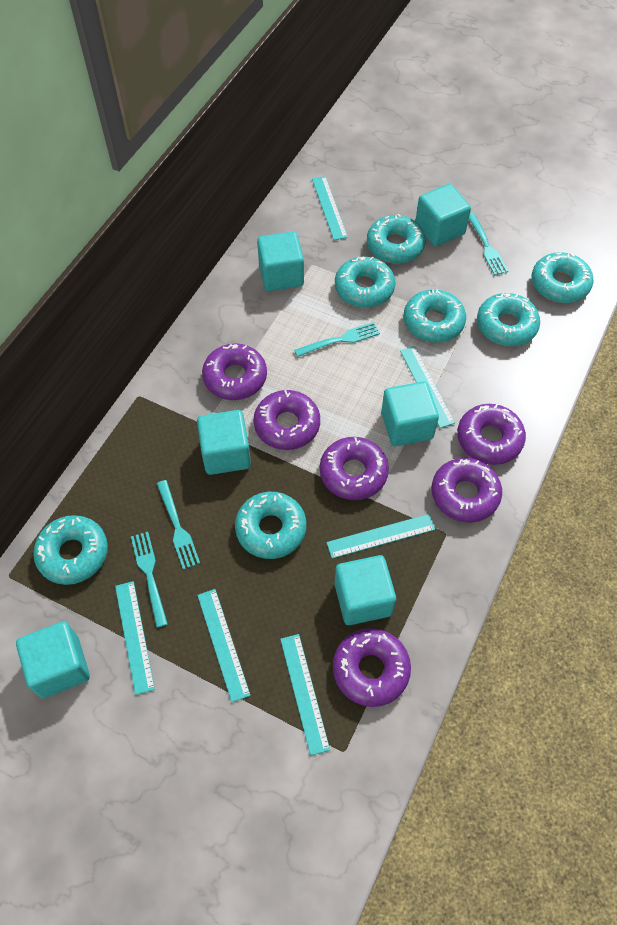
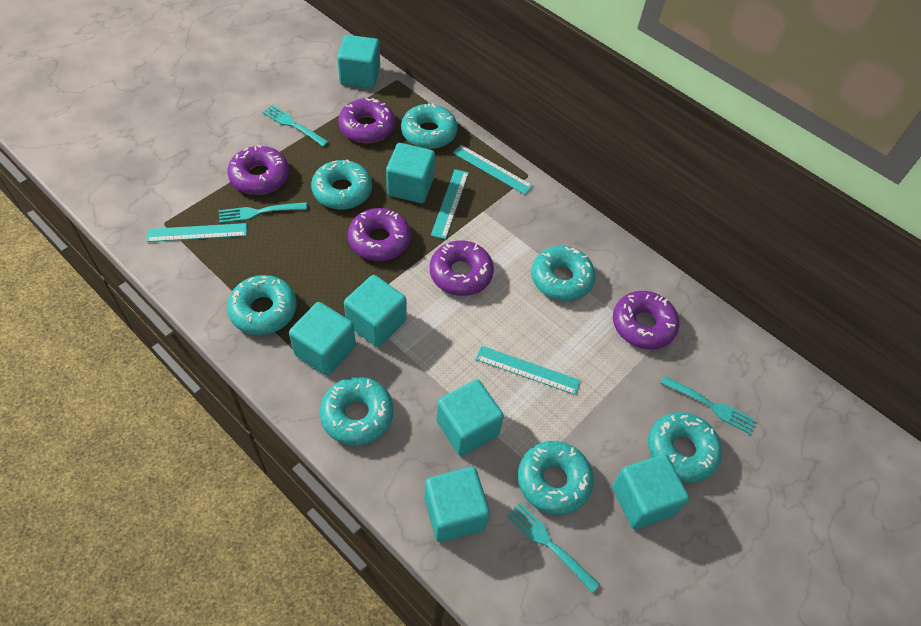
purple donut: 6 -> 5
turquoise cube: 6 -> 7
turquoise ruler: 6 -> 4

